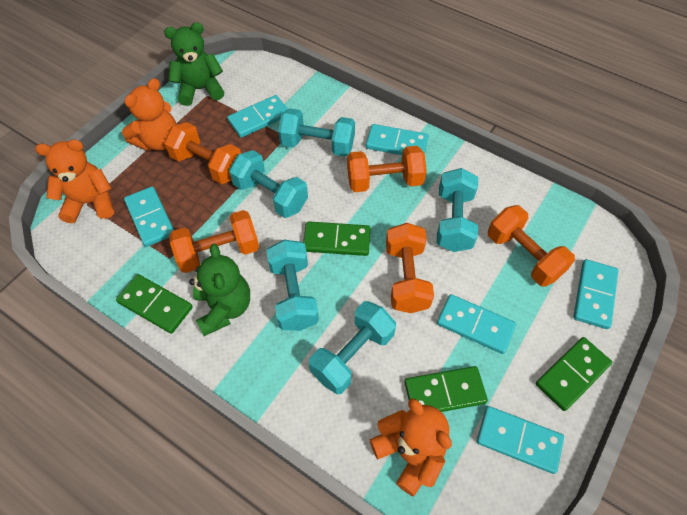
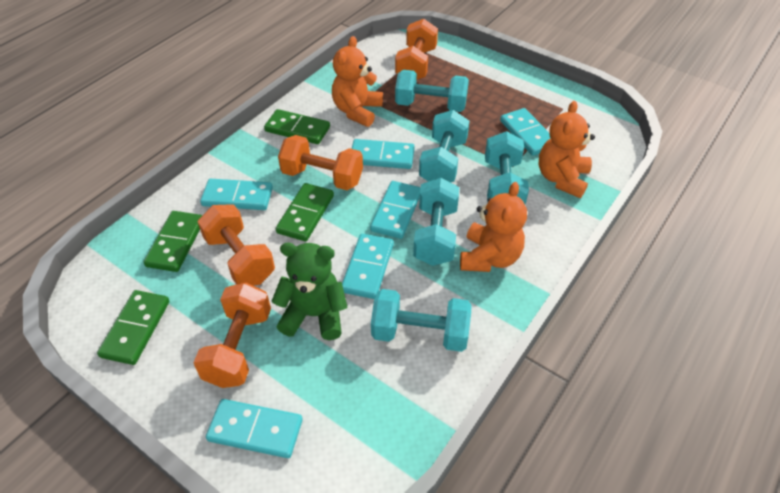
green teddy bear: 2 -> 1
orange dumbbell: 5 -> 4

